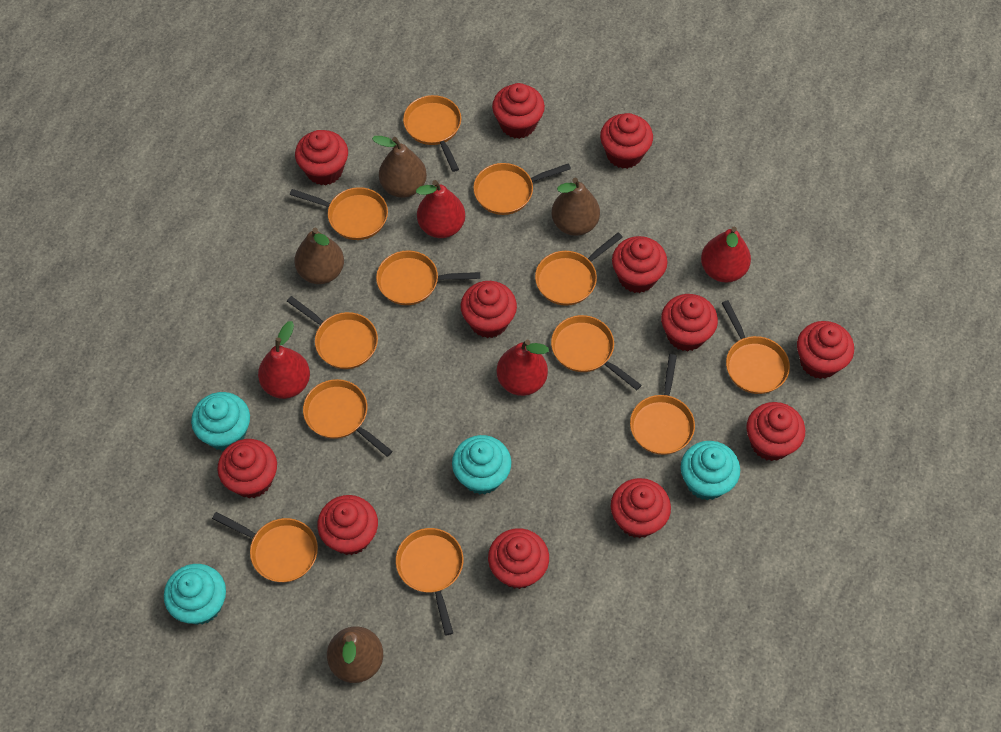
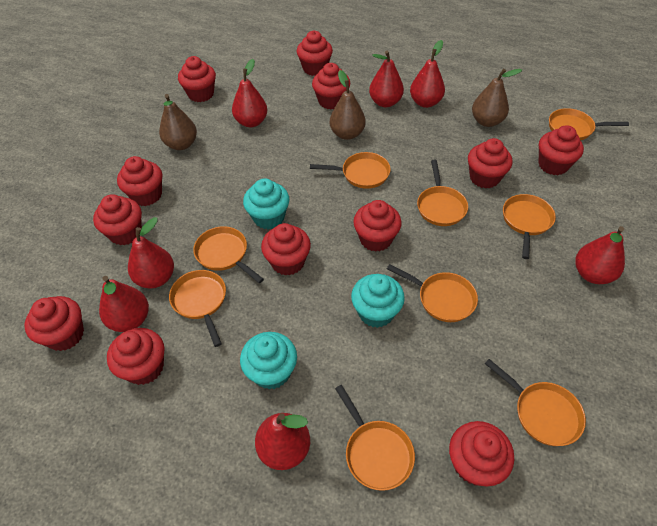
brown pear: 4 -> 3
orange pan: 12 -> 9
red pear: 4 -> 7
turquoise cupcake: 4 -> 3

